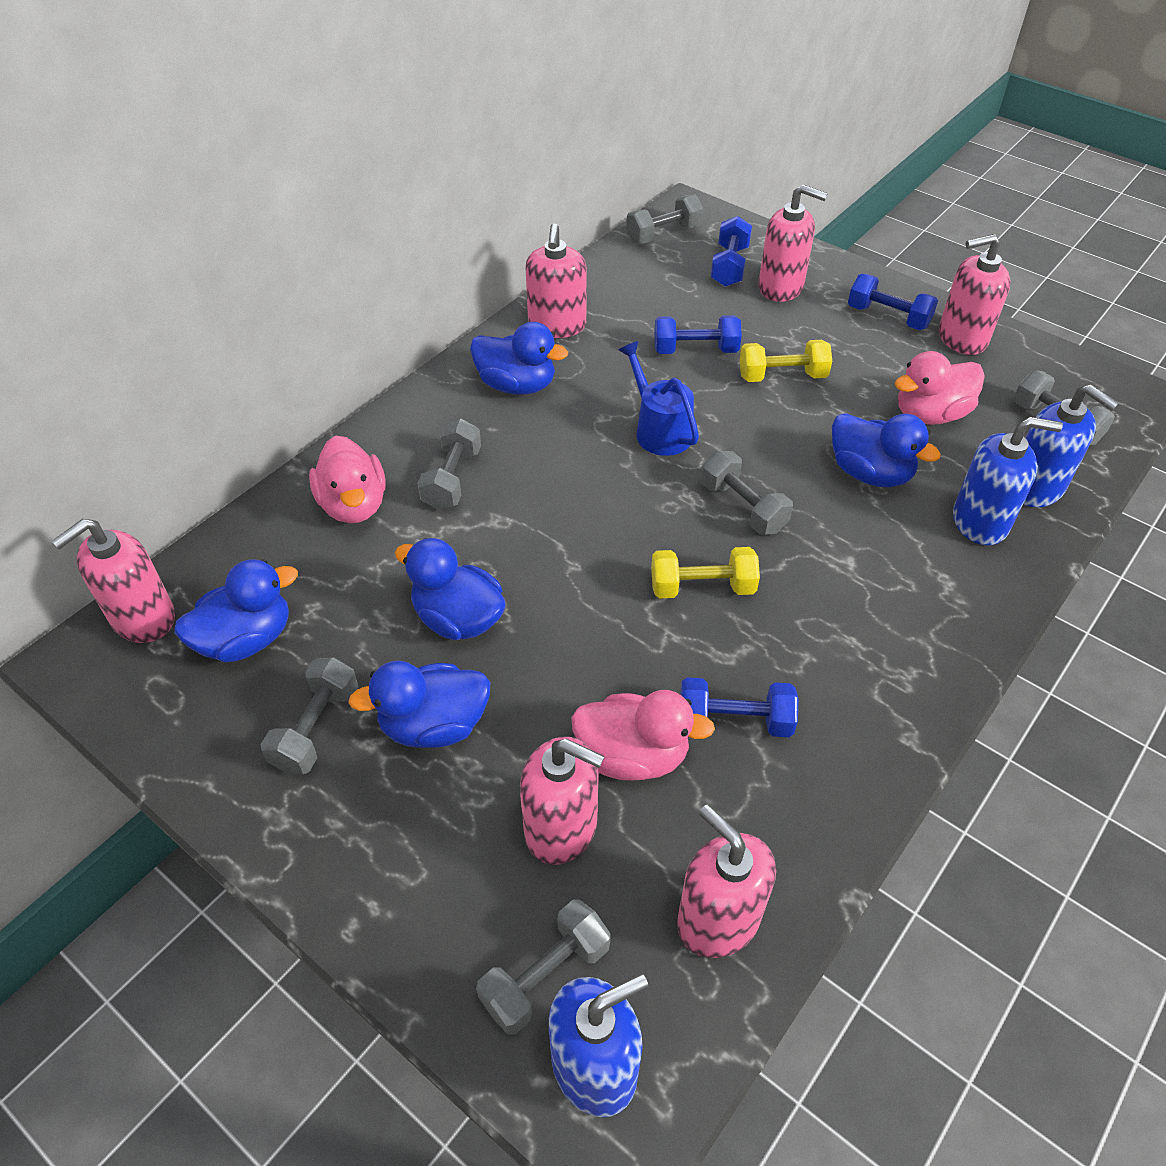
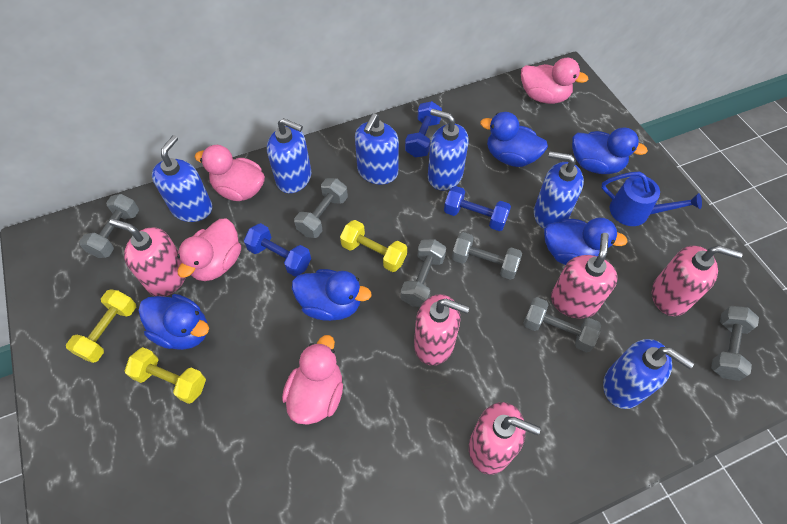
blue dumbbell: 4 -> 3
blue soap dispenser: 3 -> 6
pink duck: 3 -> 4
pink soap dispenser: 6 -> 5
yellow dumbbell: 2 -> 3

